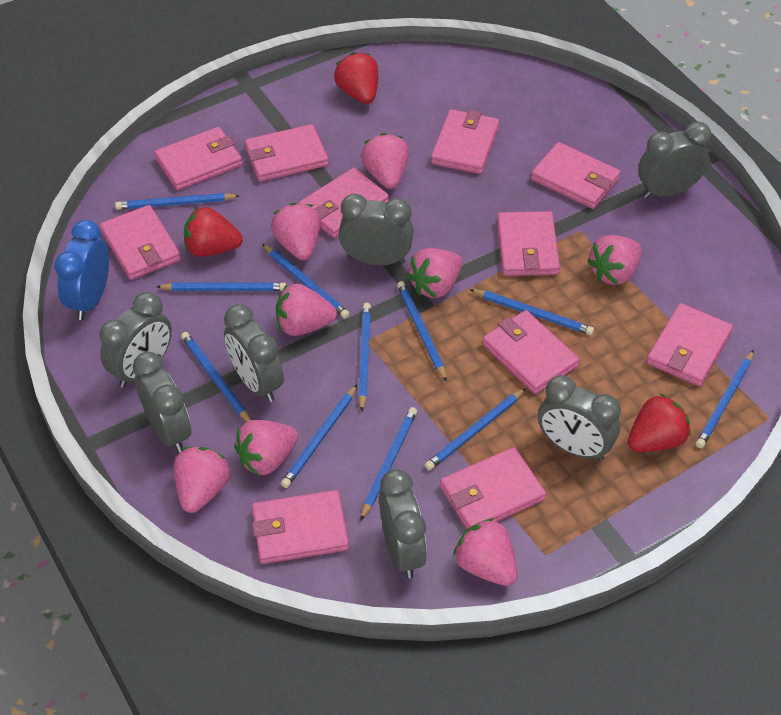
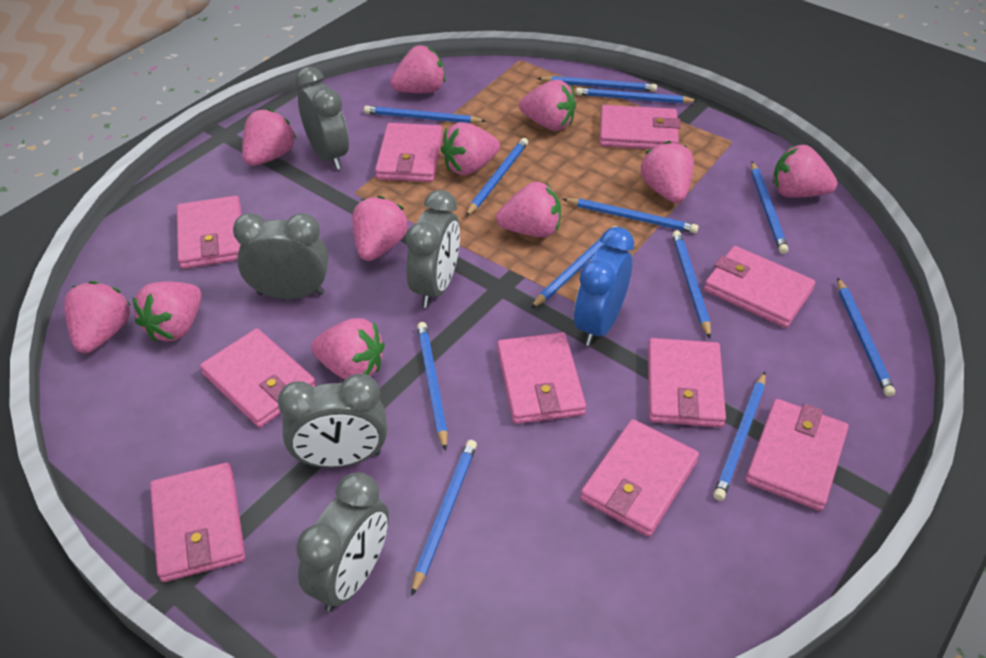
blue pencil: 11 -> 12
grey clock: 7 -> 5
pink strawberry: 8 -> 11
pink wallet: 11 -> 10
red strawberry: 3 -> 0

